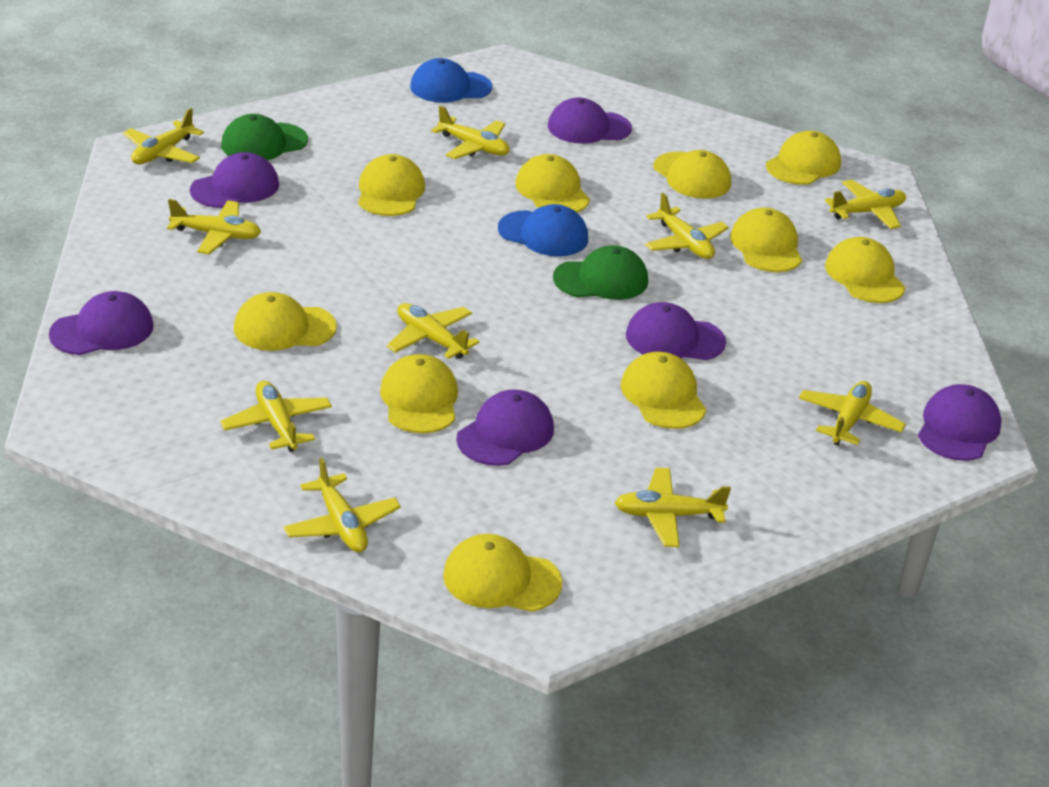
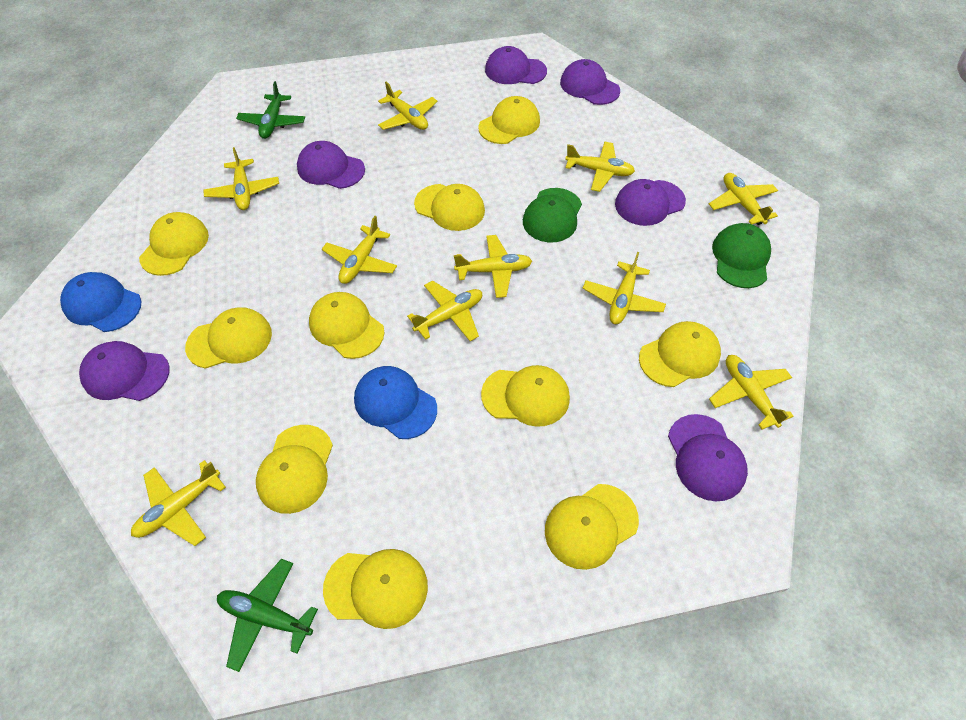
green plane: 0 -> 2

